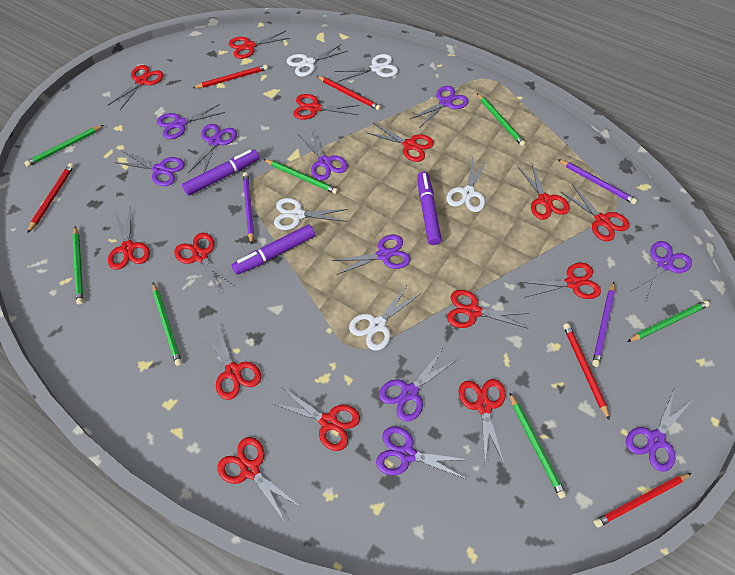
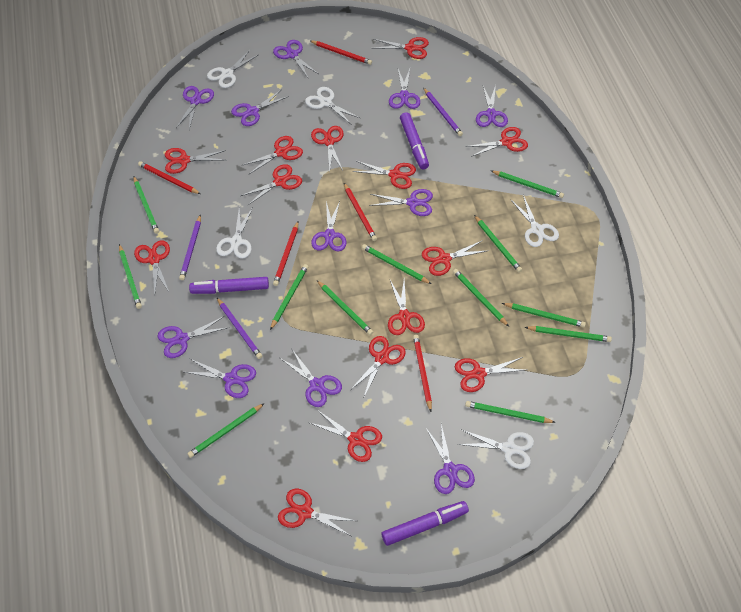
green pencil: 7 -> 12
purple scissors: 10 -> 11

